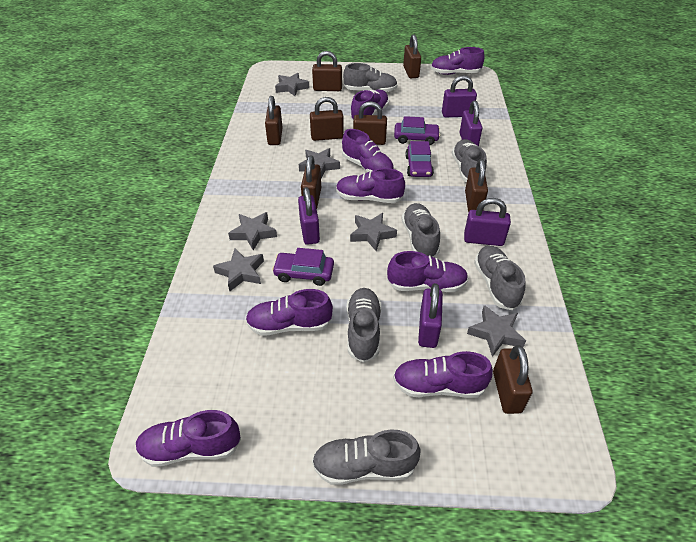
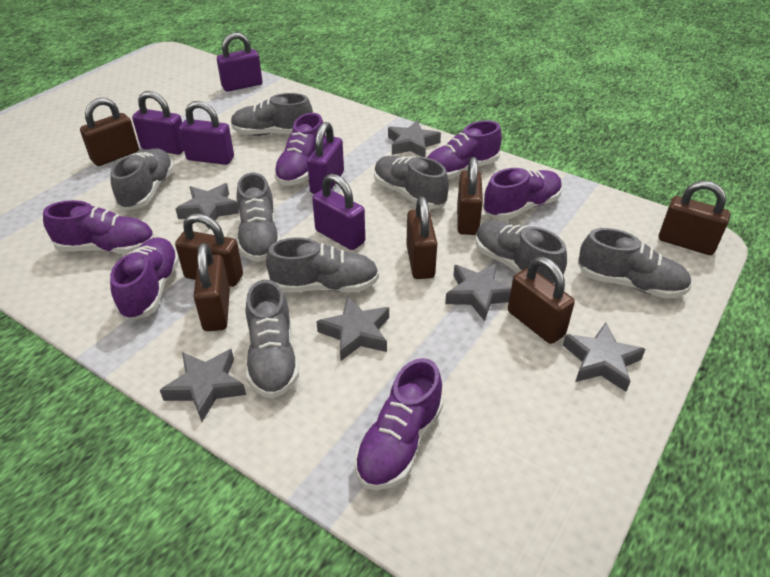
brown padlock: 8 -> 7
grey shoe: 6 -> 8
purple car: 3 -> 0
purple shoe: 8 -> 6

